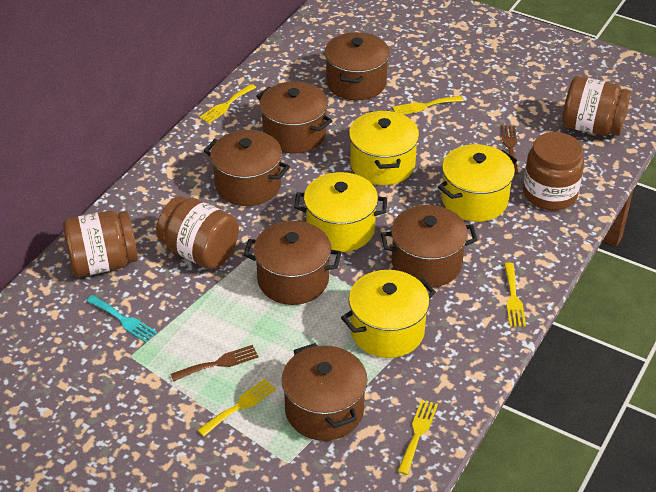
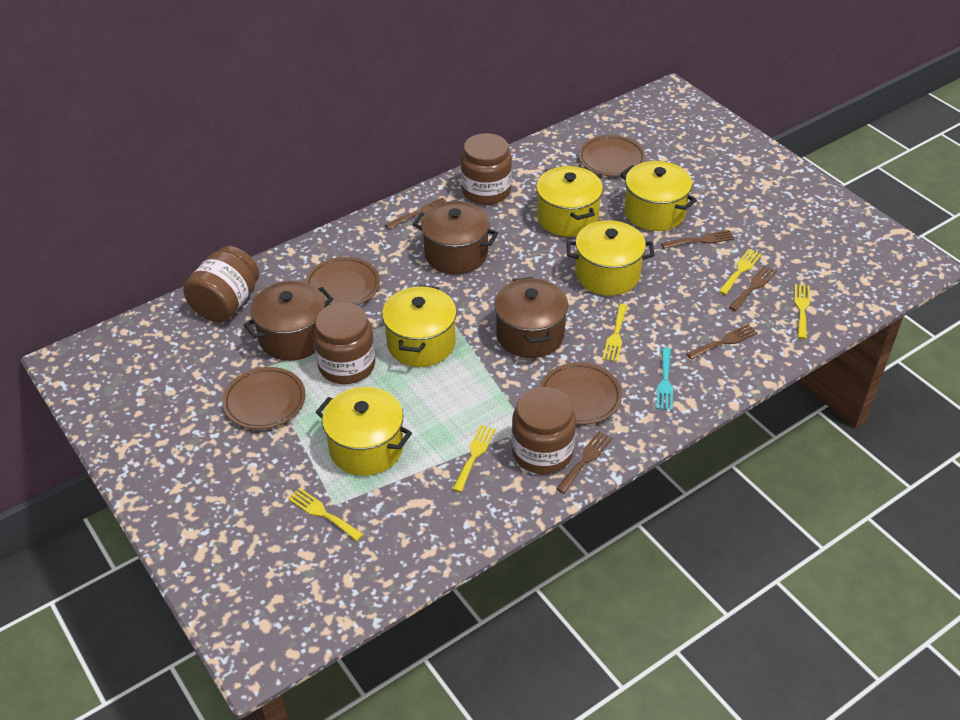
brown fork: 2 -> 5
brown plate: 0 -> 4
brown pot: 6 -> 3
yellow pot: 4 -> 5

